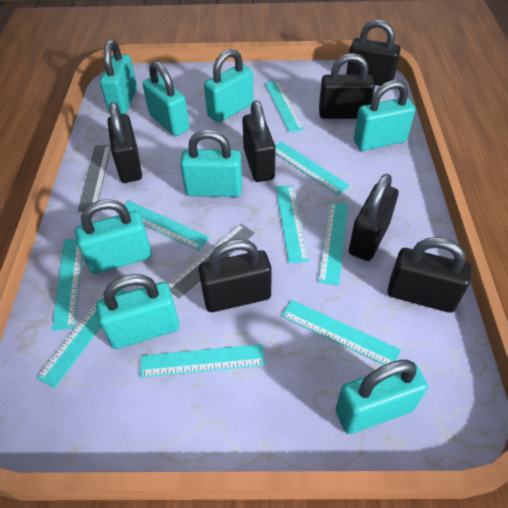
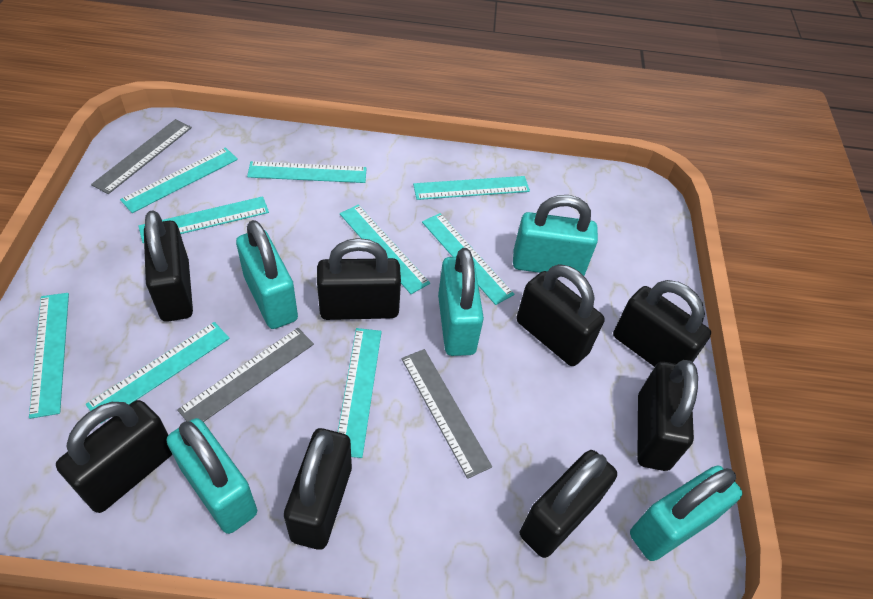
black padlock: 7 -> 8
grey ruler: 2 -> 3
turquoise padlock: 8 -> 5

